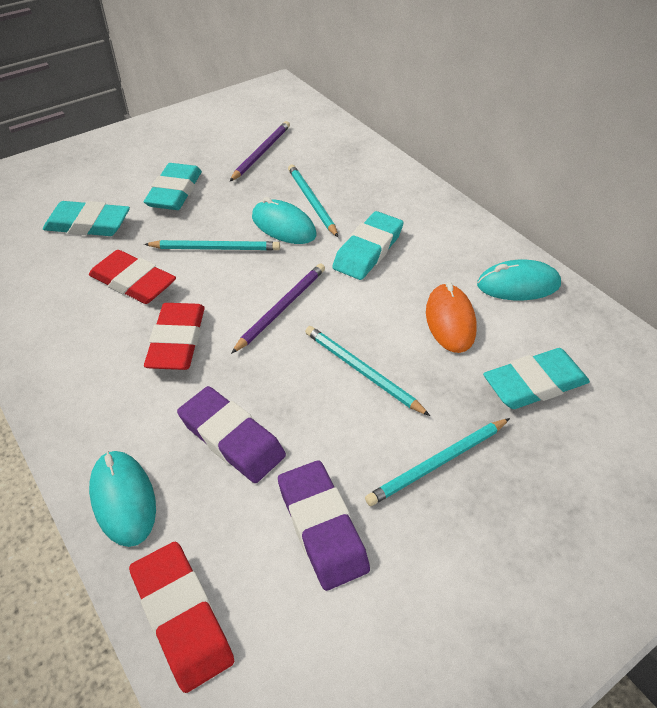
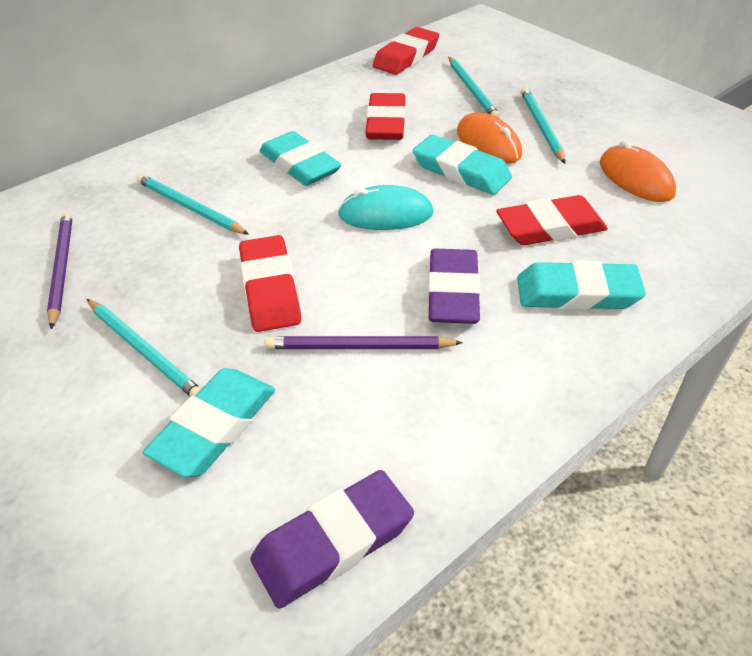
orange mouse: 1 -> 2
red eraser: 3 -> 4
turquoise mouse: 3 -> 1

